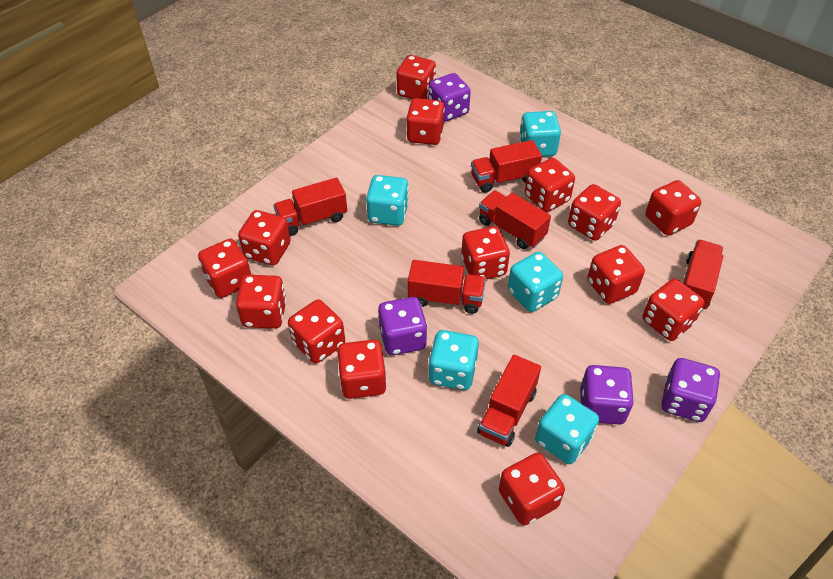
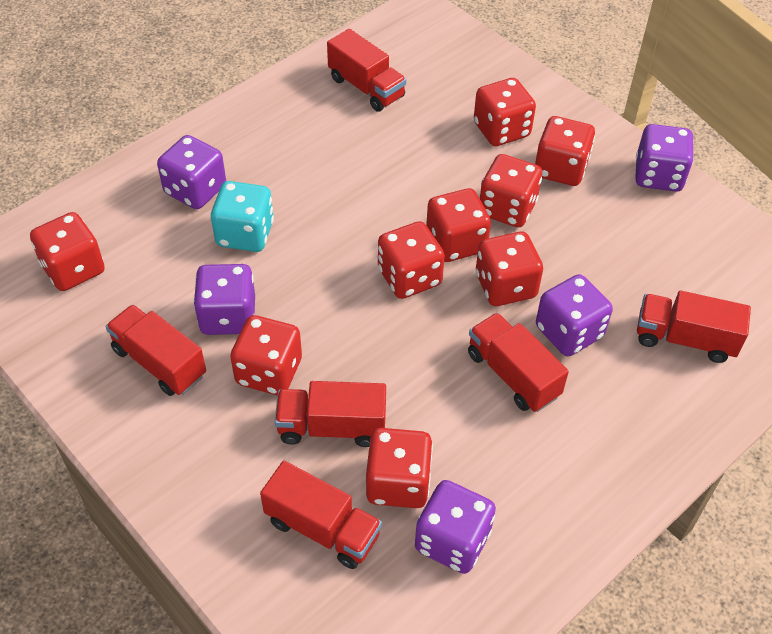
purple dice: 4 -> 5
red dice: 14 -> 9
turquoise dice: 5 -> 1

